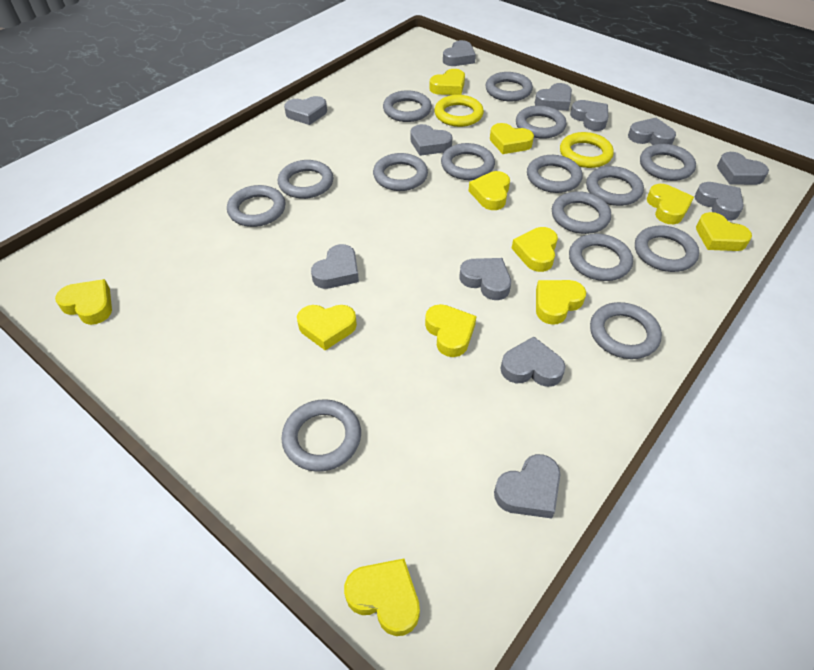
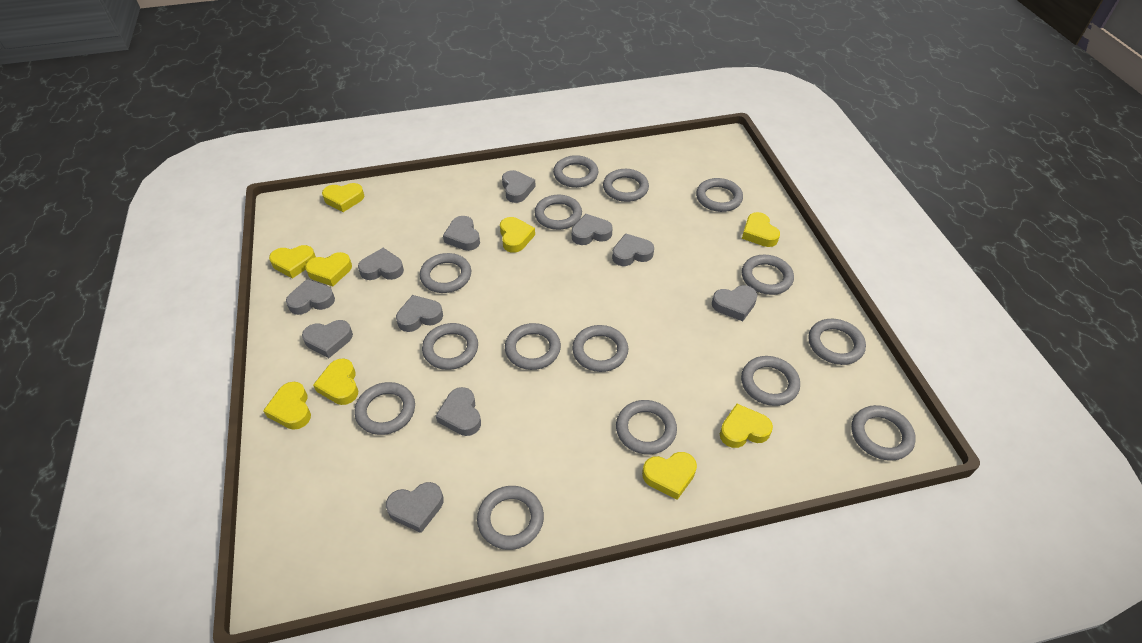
grey heart: 12 -> 11
yellow heart: 11 -> 9
yellow ring: 2 -> 0

